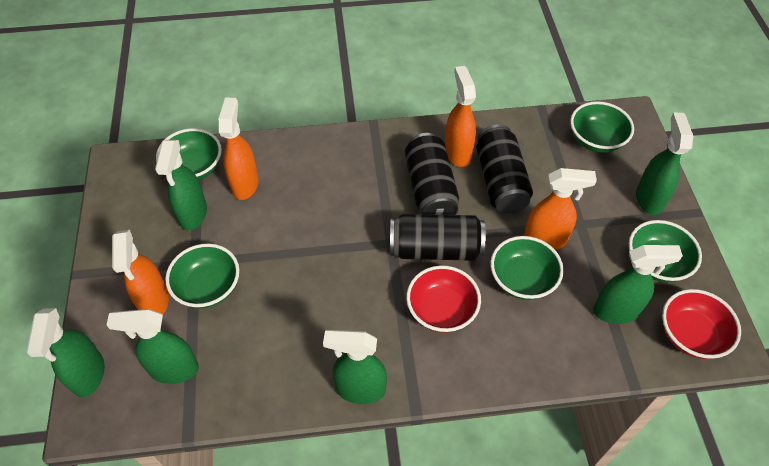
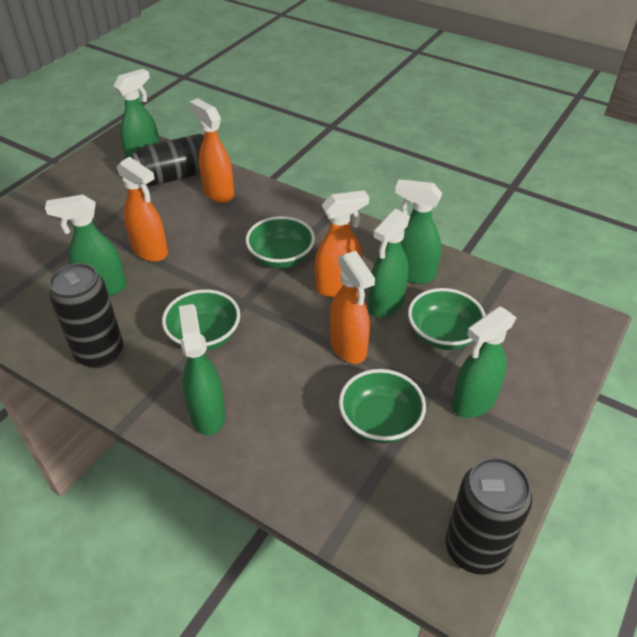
green bowl: 5 -> 4
red bowl: 2 -> 0

